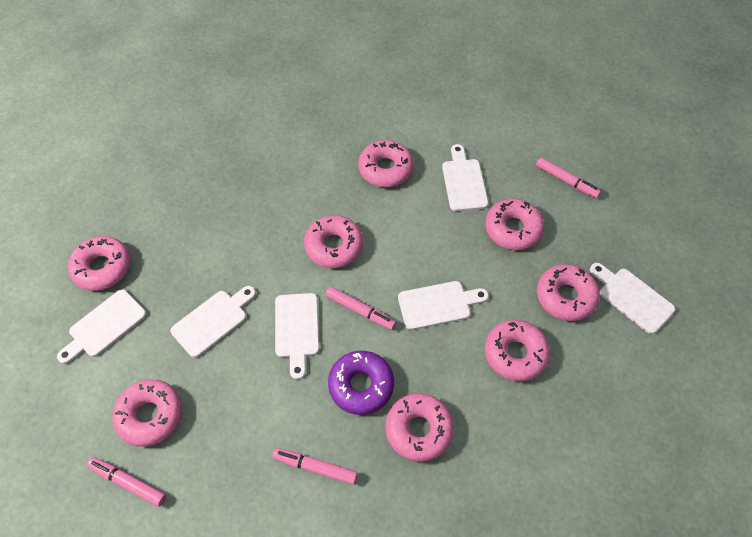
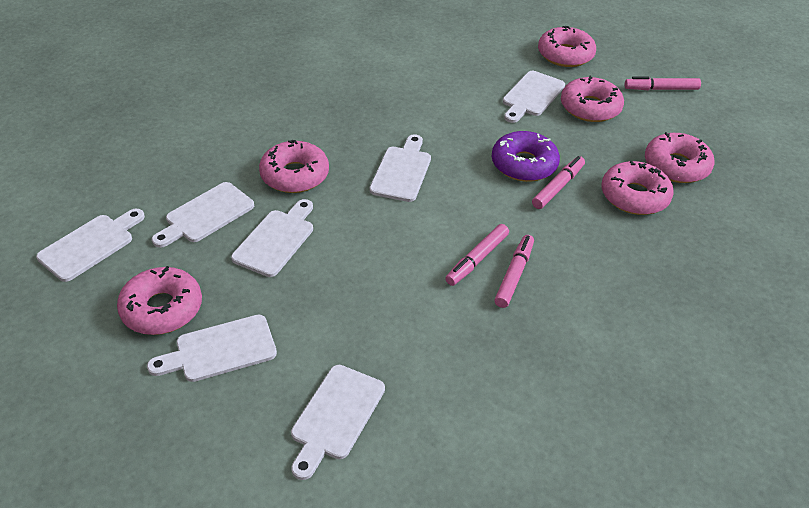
pink donut: 8 -> 6
white cutting board: 6 -> 7

